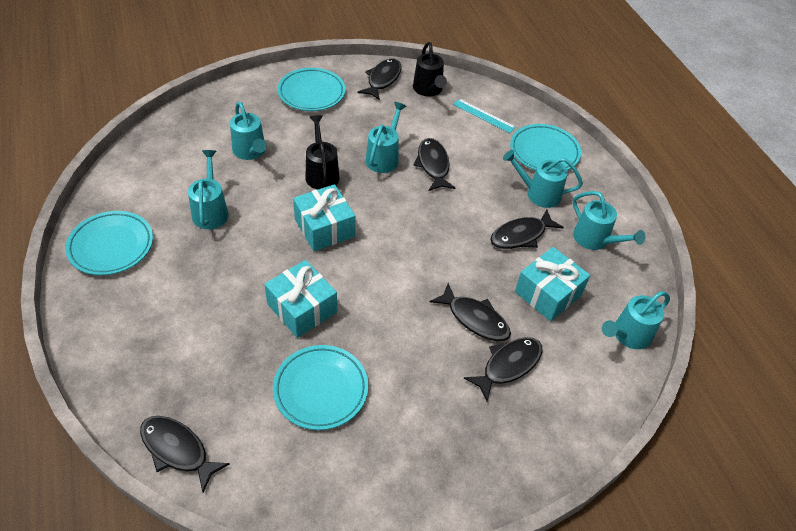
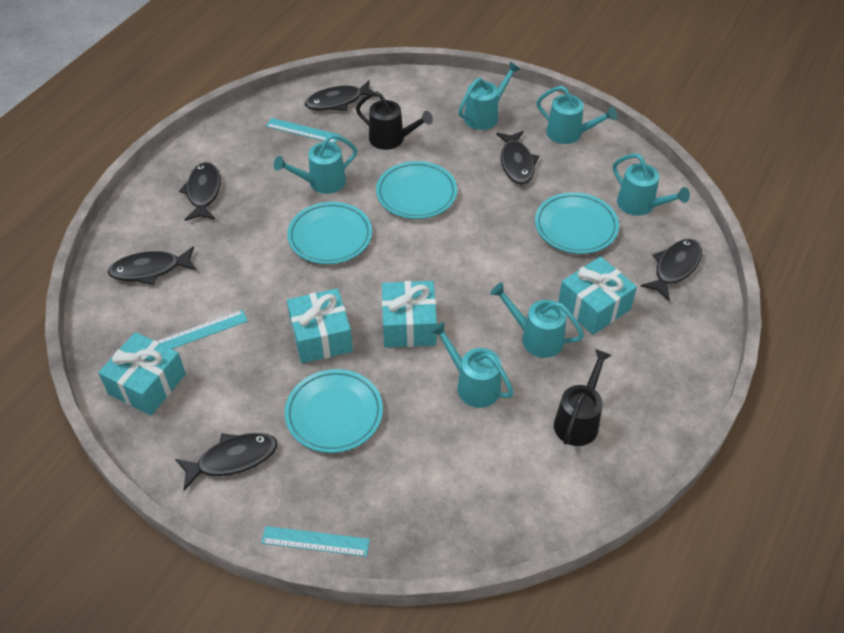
turquoise gift: 3 -> 4
turquoise ruler: 1 -> 3

